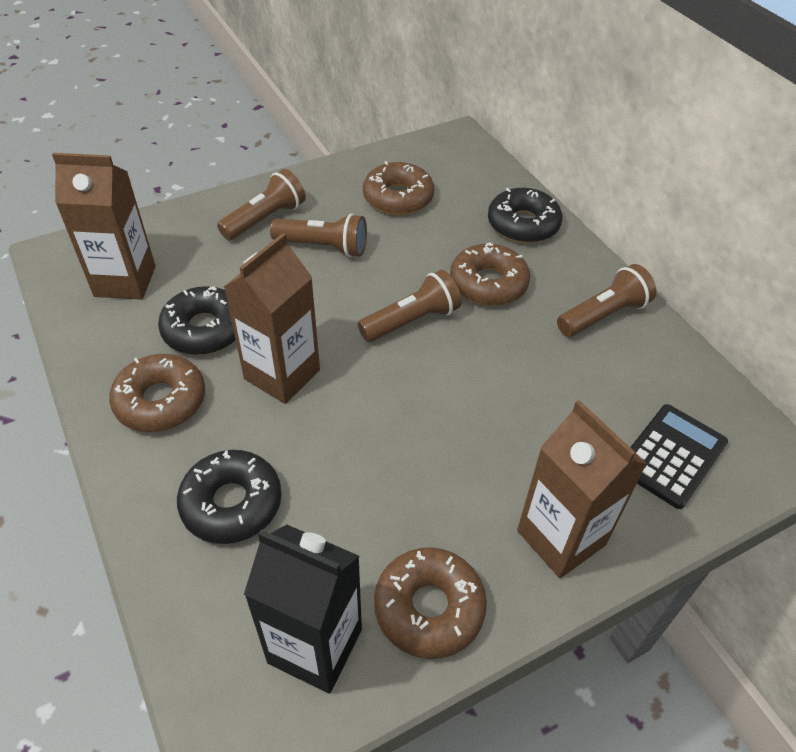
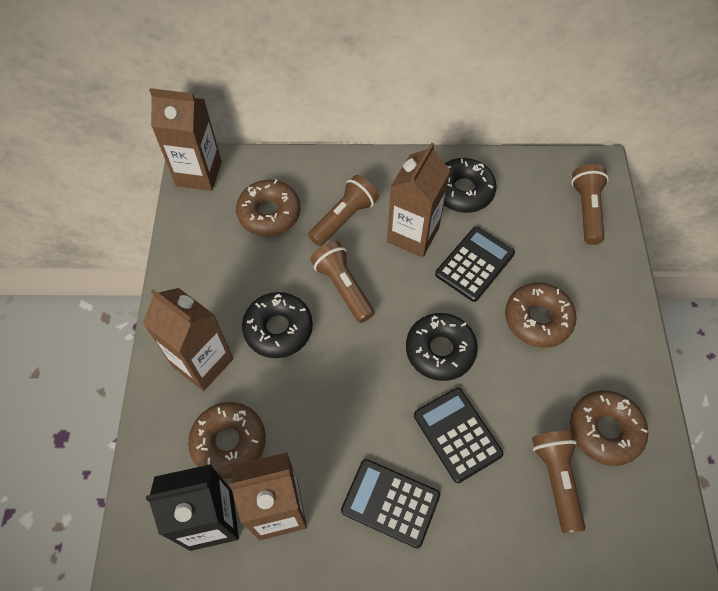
black calculator: 1 -> 3
brown carton: 3 -> 4

